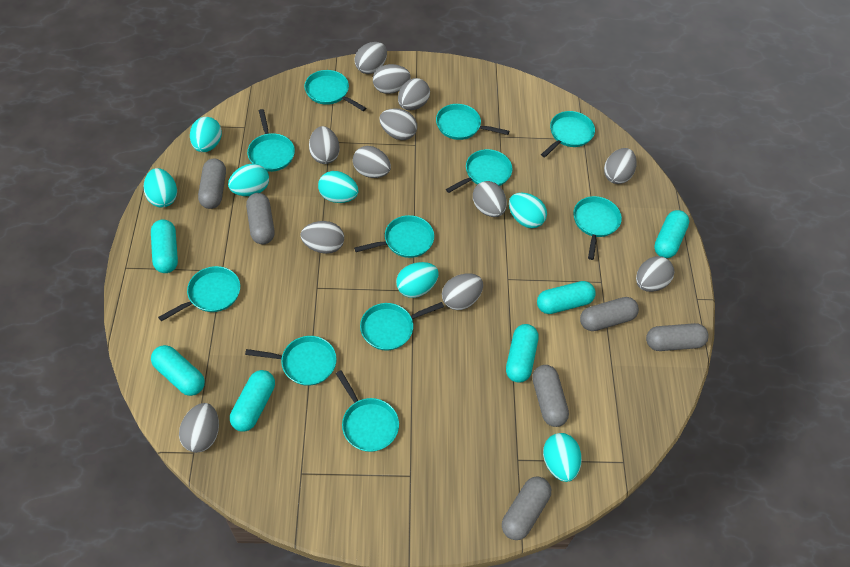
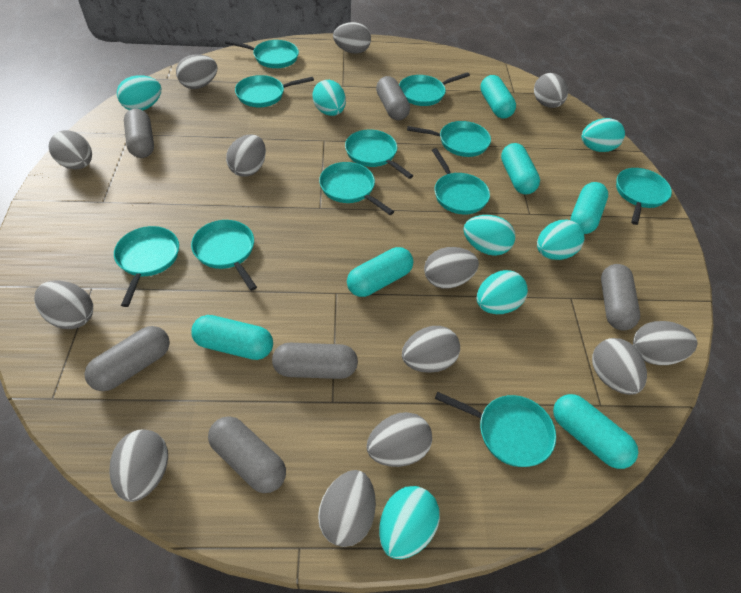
grey egg: 12 -> 13

